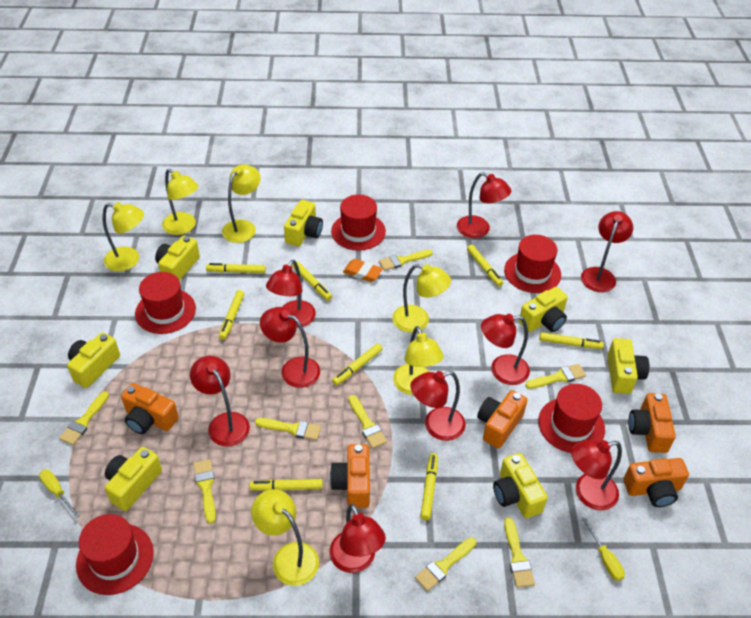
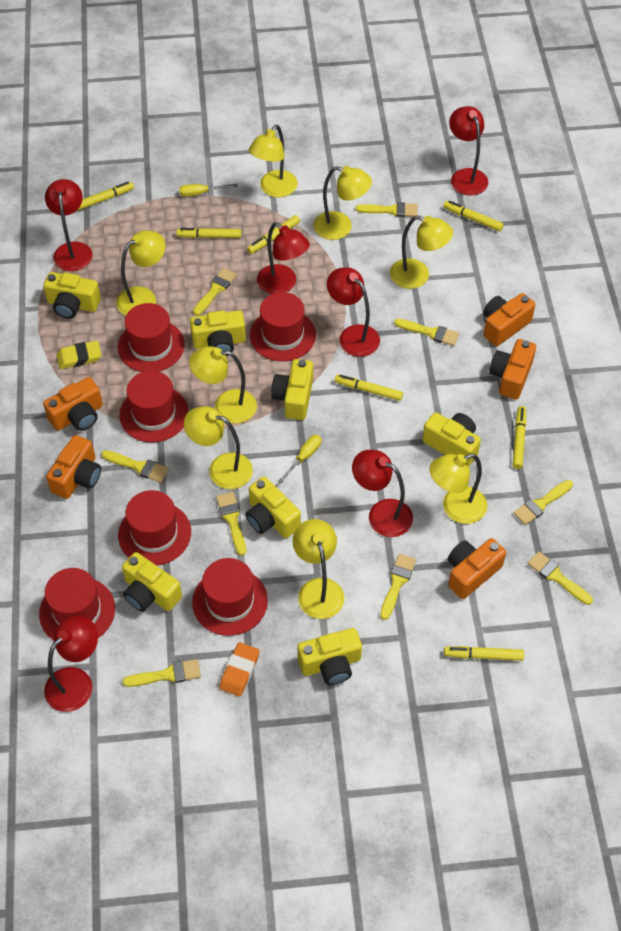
red hat: 5 -> 6
red lamp: 9 -> 6
yellow brush: 8 -> 9
yellow eraser: 0 -> 1
yellow lamp: 6 -> 8
yellow marker: 8 -> 7

